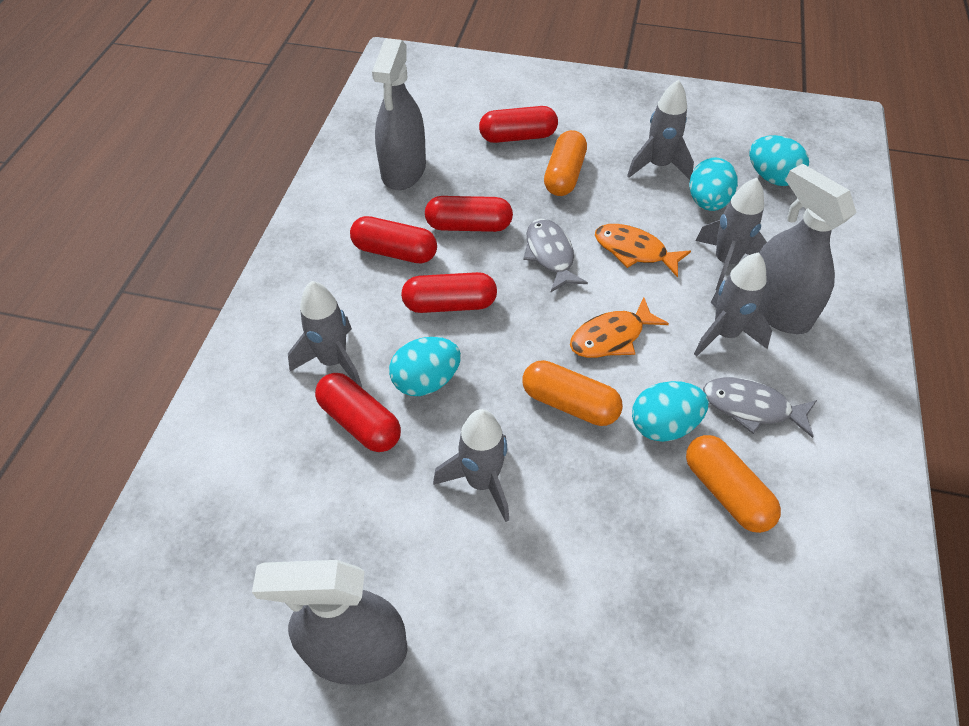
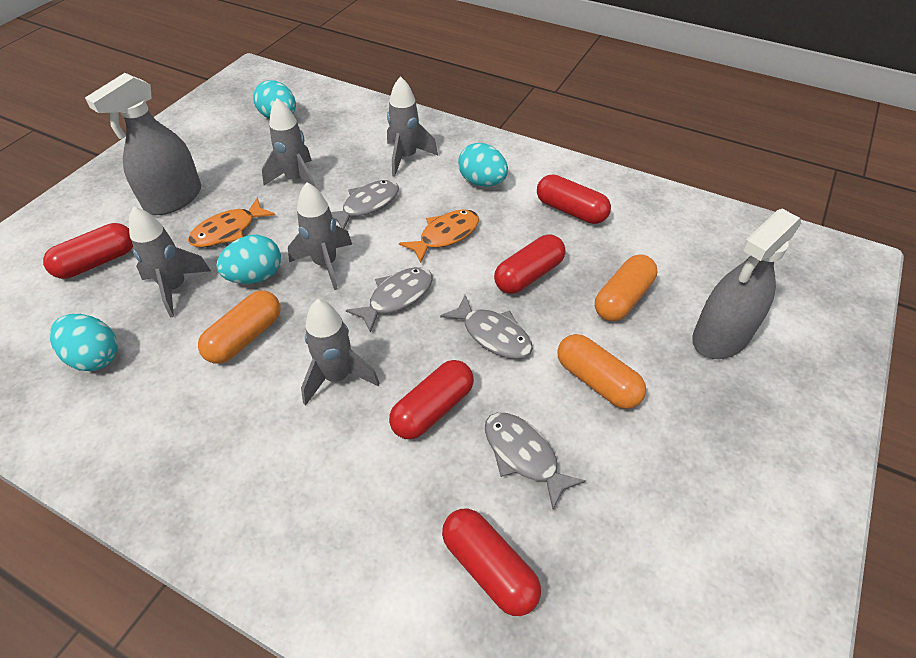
grey fish: 2 -> 4
grey spray bottle: 3 -> 2

